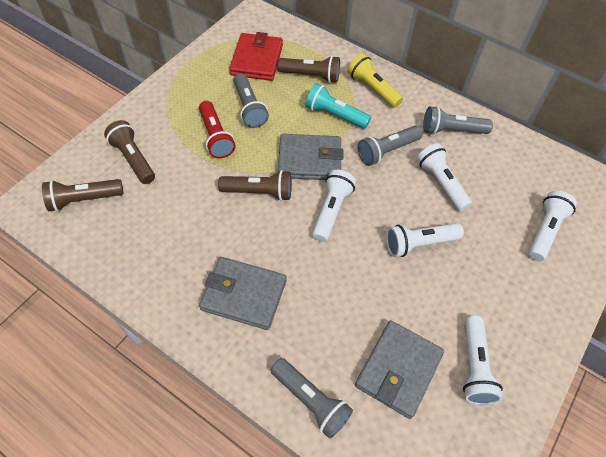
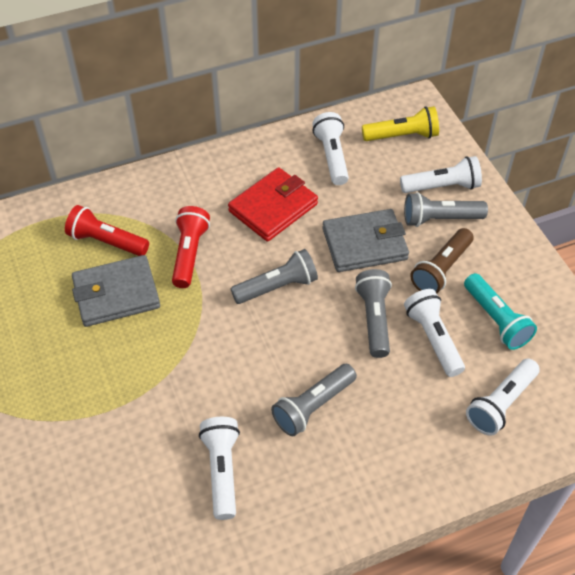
brown flashlight: 4 -> 1
grey wallet: 3 -> 2
red flashlight: 1 -> 2

